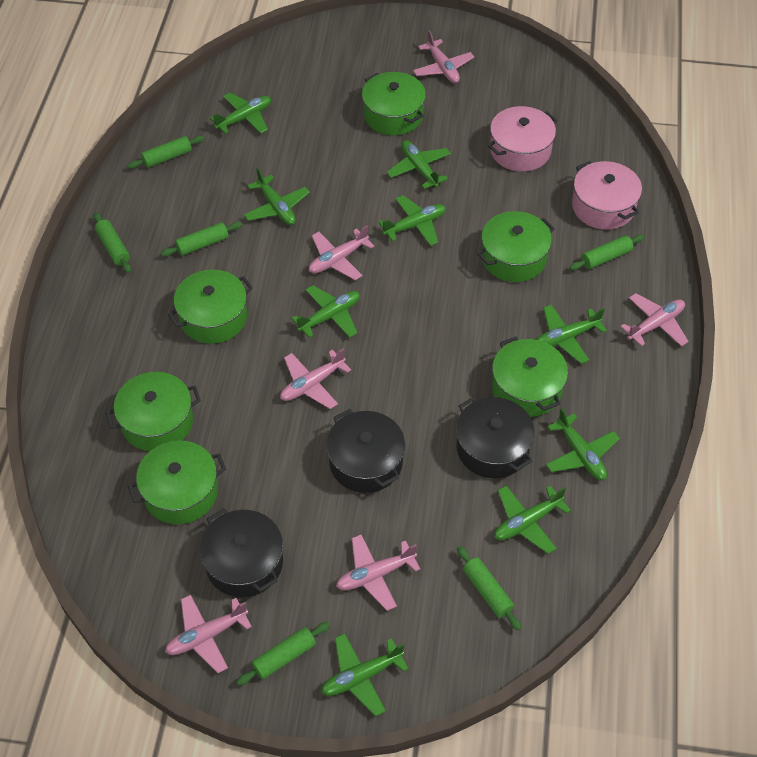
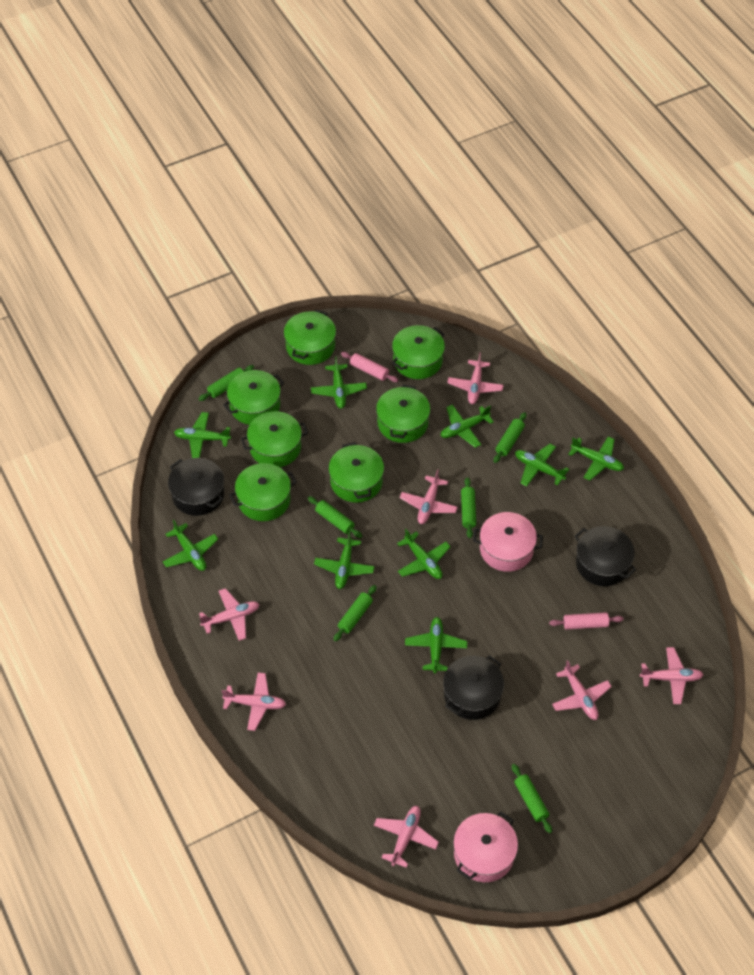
green pot: 6 -> 7
pink plane: 6 -> 7
pink rolling pin: 0 -> 2

